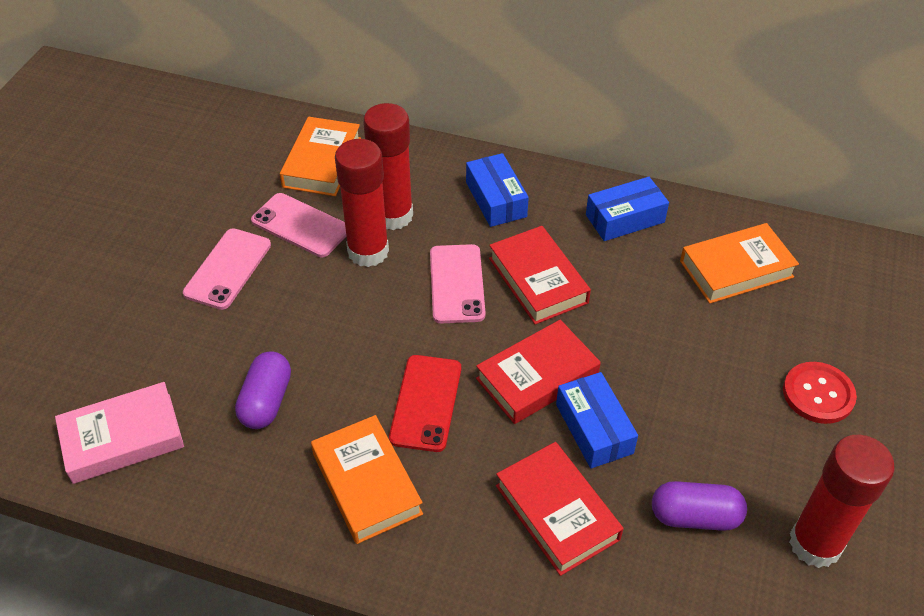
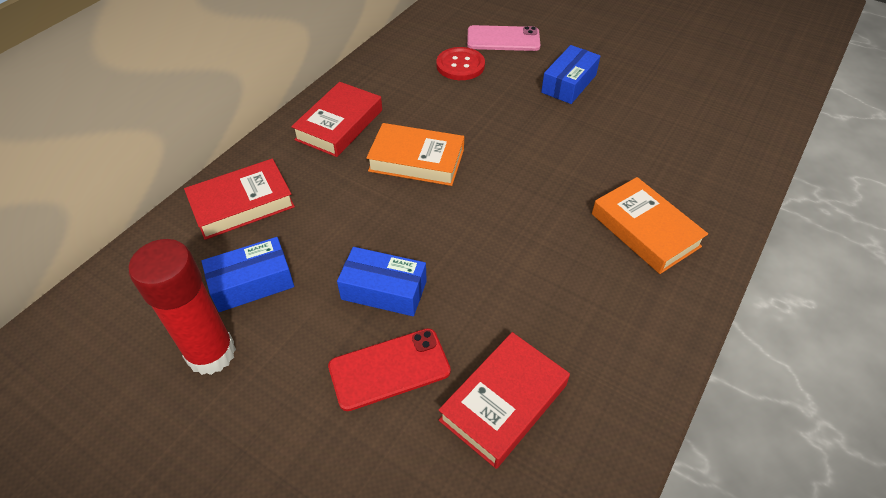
orange book: 3 -> 2
pink book: 1 -> 0
pink phone: 3 -> 1
purple capsule: 2 -> 0
red glue stick: 3 -> 1

